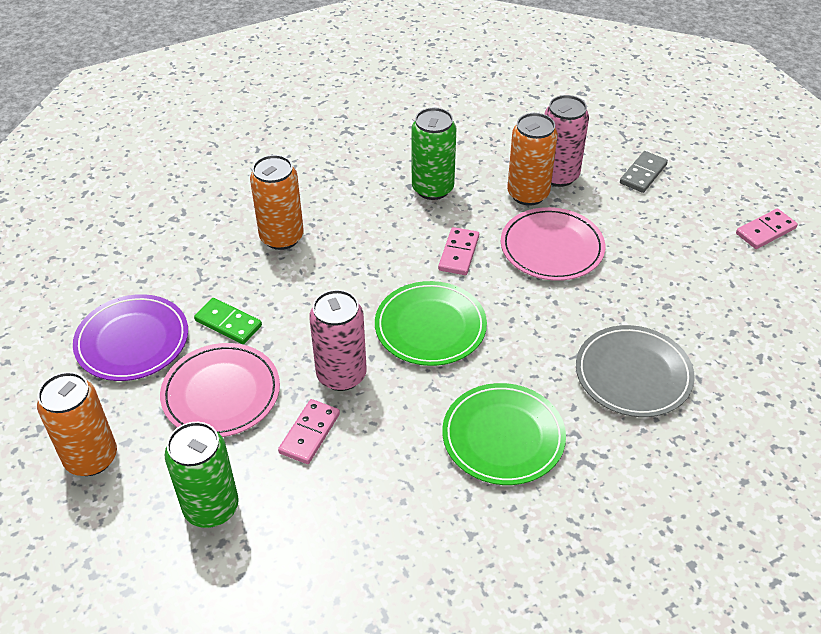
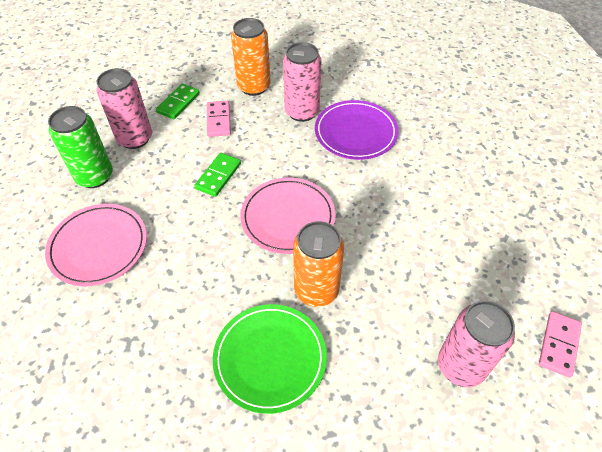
green can: 2 -> 1
green domino: 1 -> 2
green plate: 2 -> 1
grey domino: 1 -> 0
grey plate: 1 -> 0
orange can: 3 -> 2
pink can: 2 -> 3
pink domino: 3 -> 2

